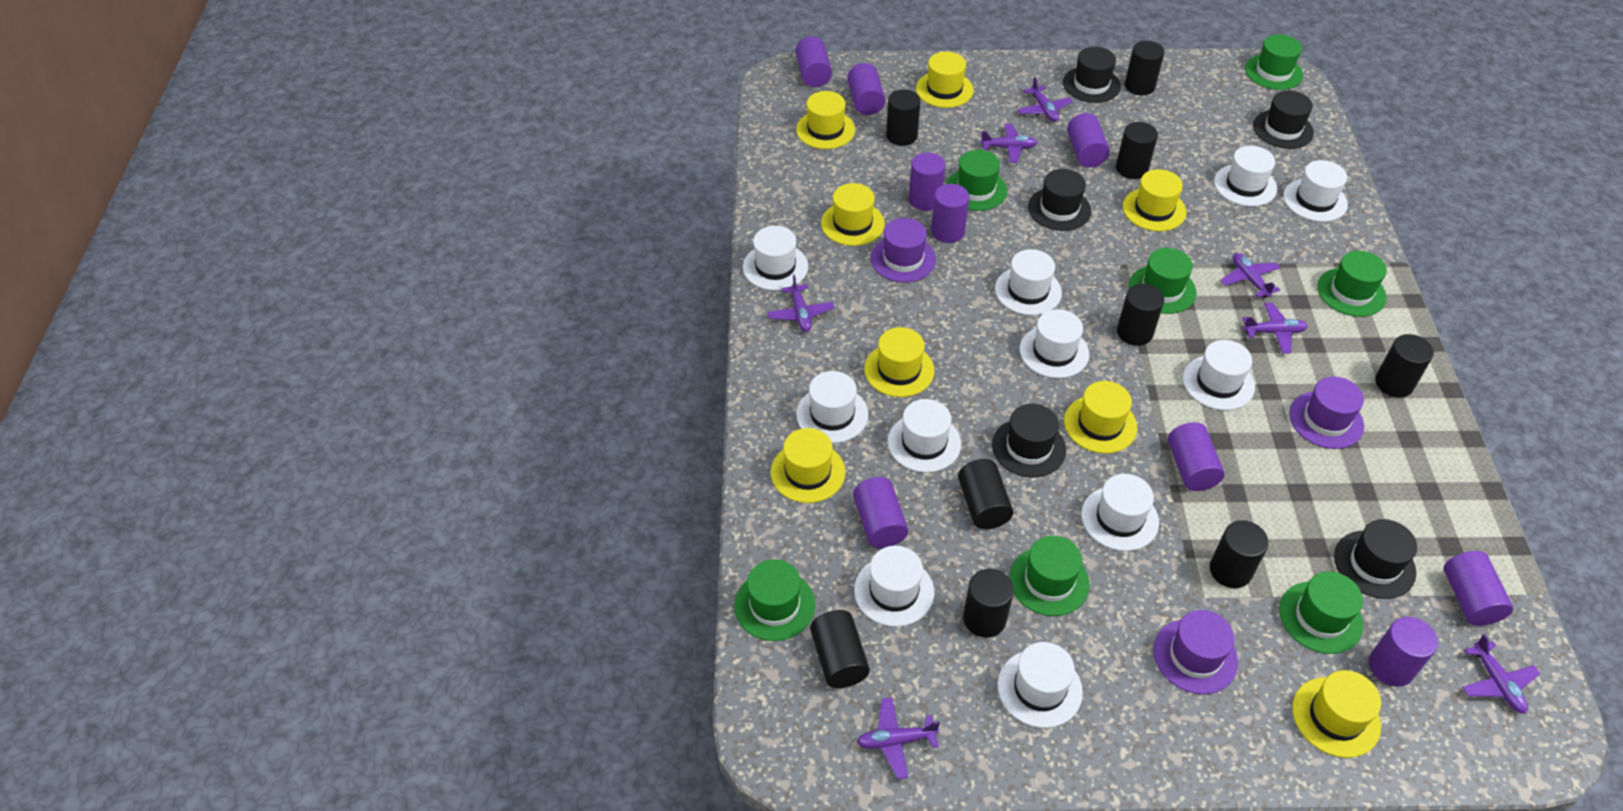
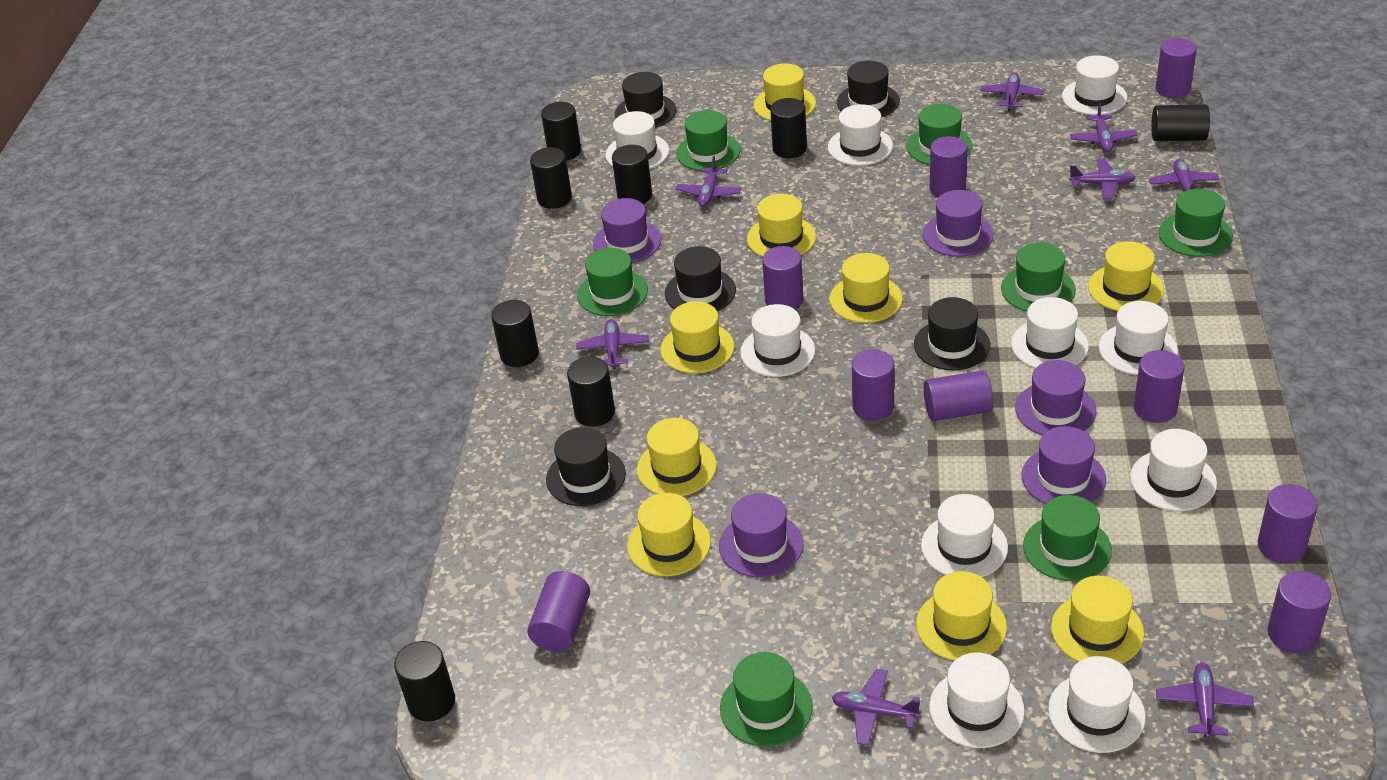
black cylinder: 9 -> 8
purple hat: 3 -> 5
purple plane: 7 -> 8
white hat: 11 -> 10
yellow hat: 8 -> 9

